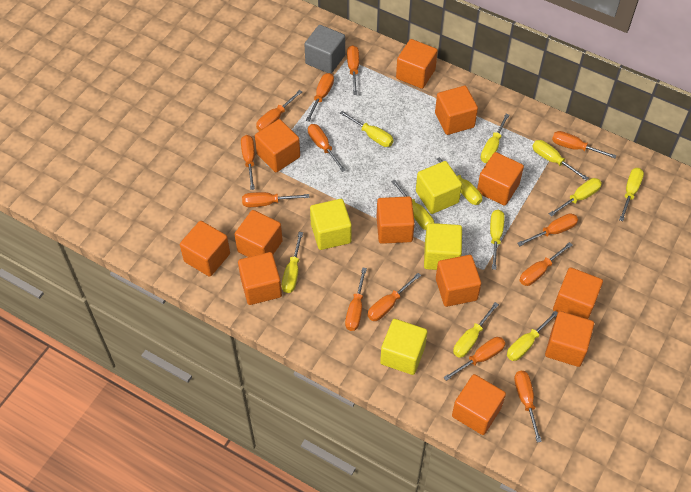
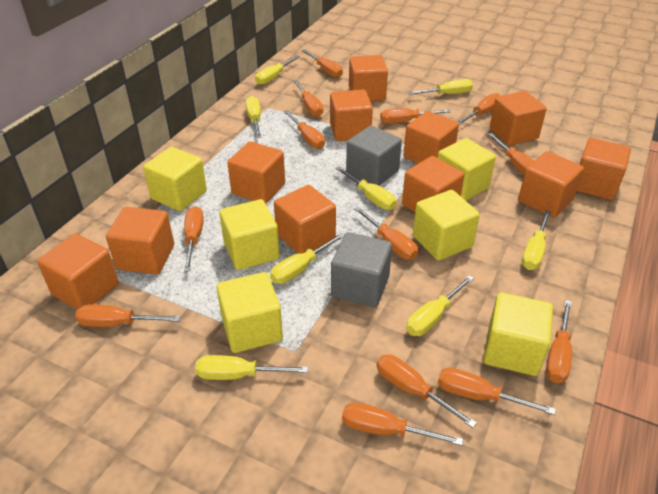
grey cube: 1 -> 2
orange cube: 12 -> 11
yellow cube: 4 -> 6
yellow screwdriver: 11 -> 8

